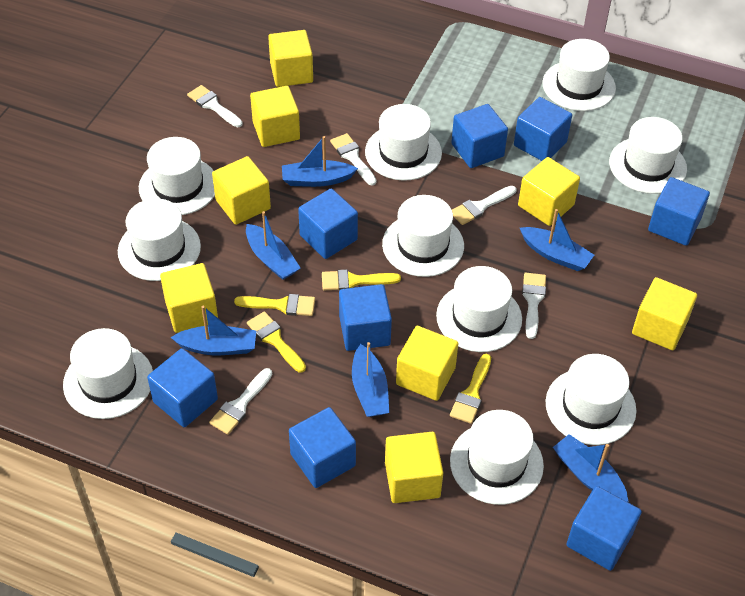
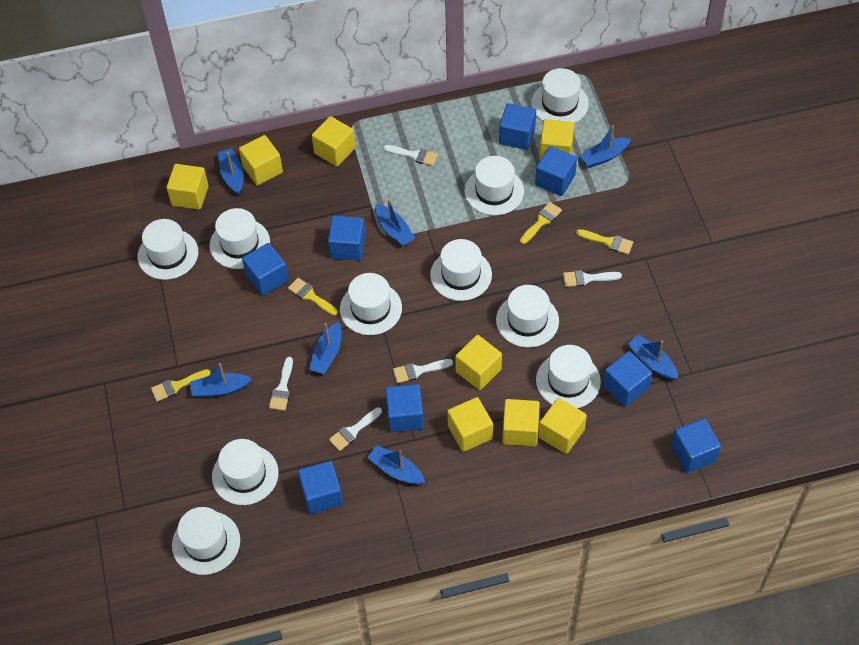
blue boat: 6 -> 7

